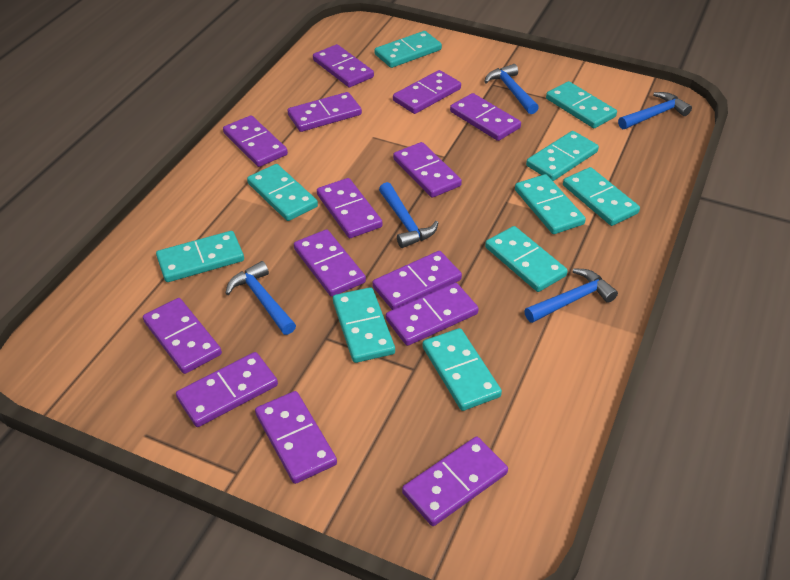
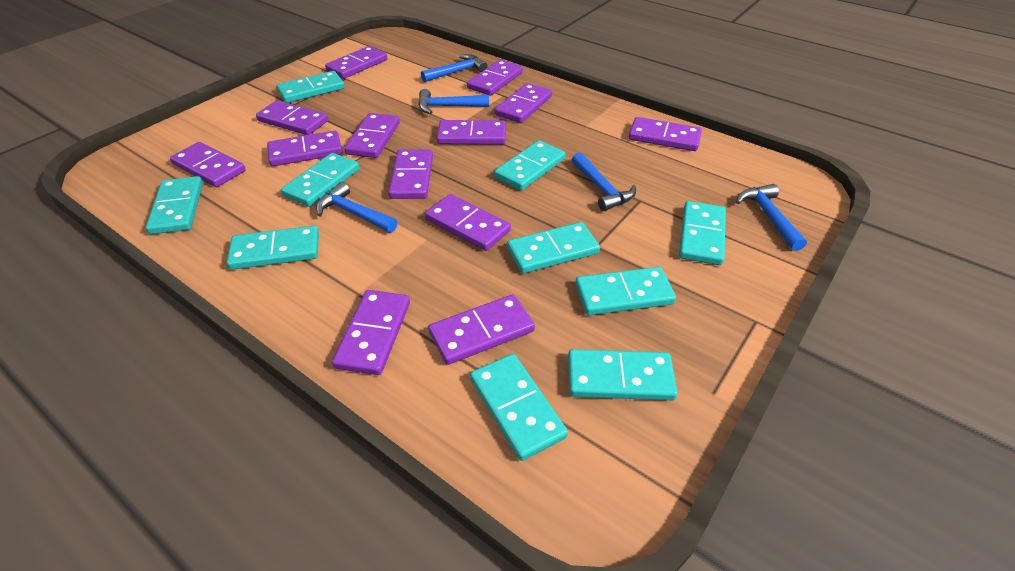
purple domino: 14 -> 13

